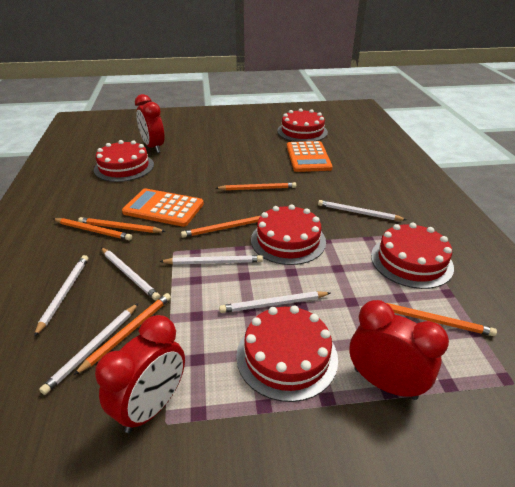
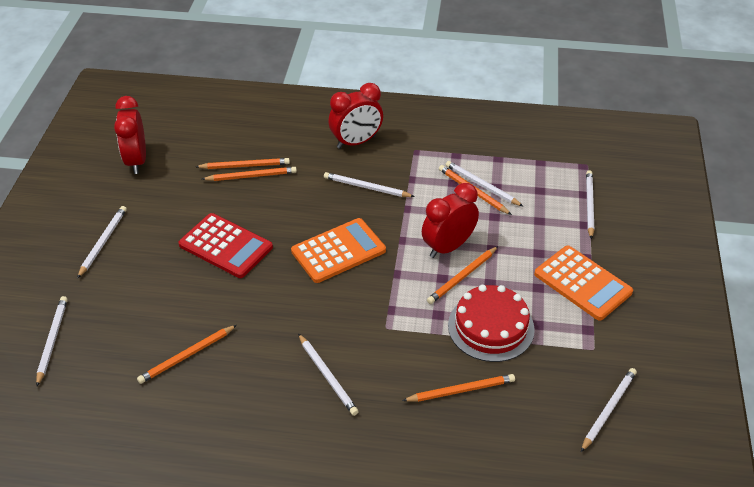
red cake: 5 -> 1
red calculator: 0 -> 1
white pencil: 6 -> 7

